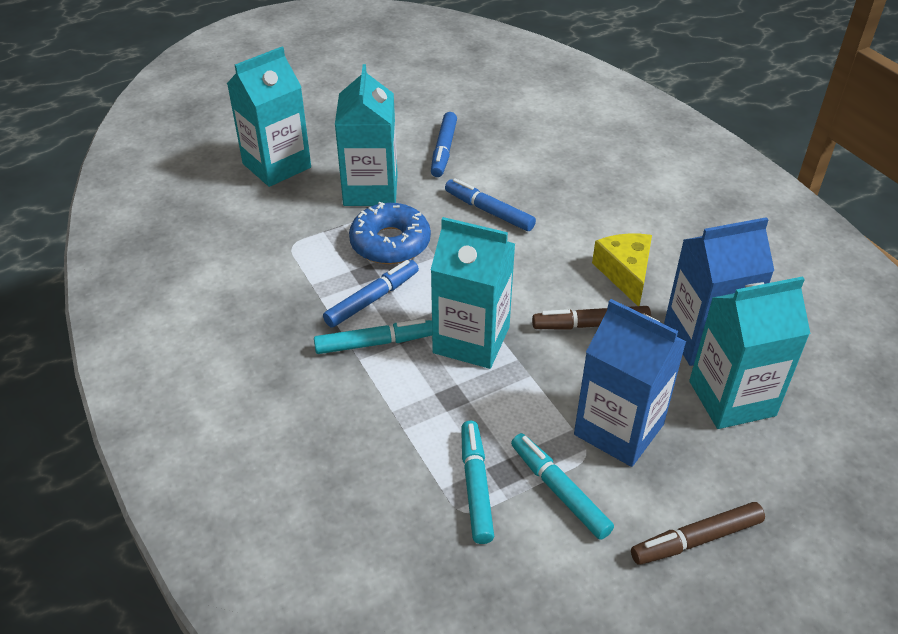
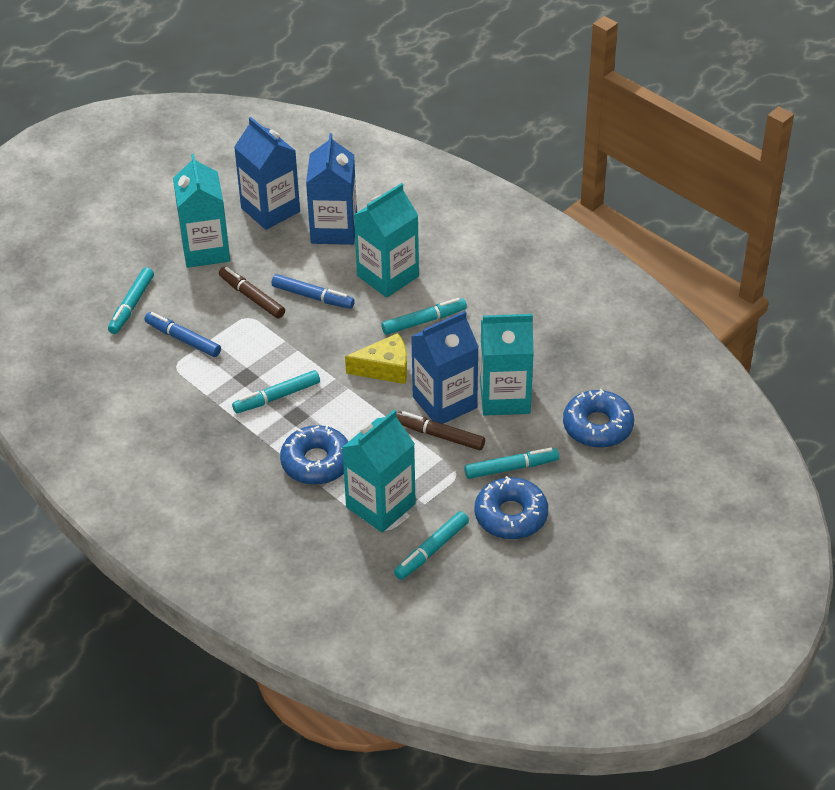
blue carton: 2 -> 3
blue donut: 1 -> 3
blue marker: 3 -> 2
turquoise marker: 3 -> 5

